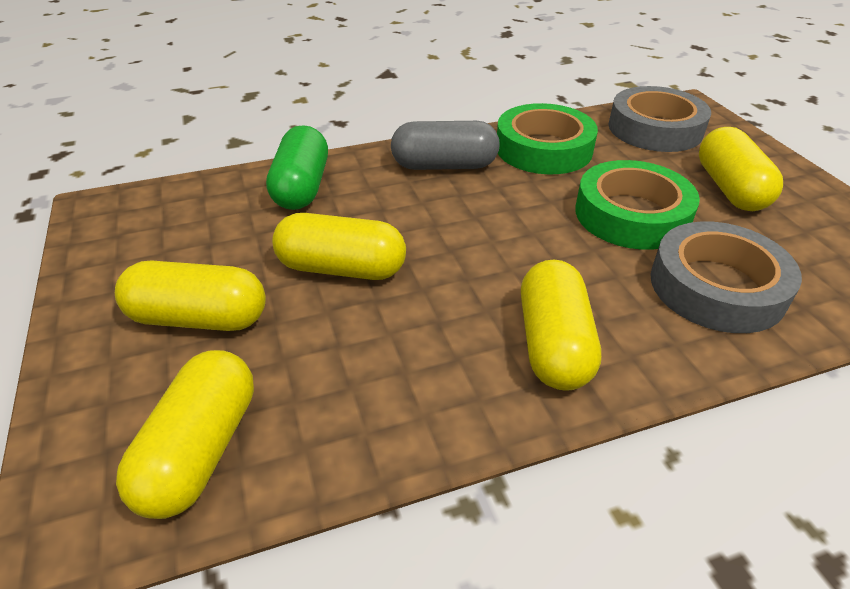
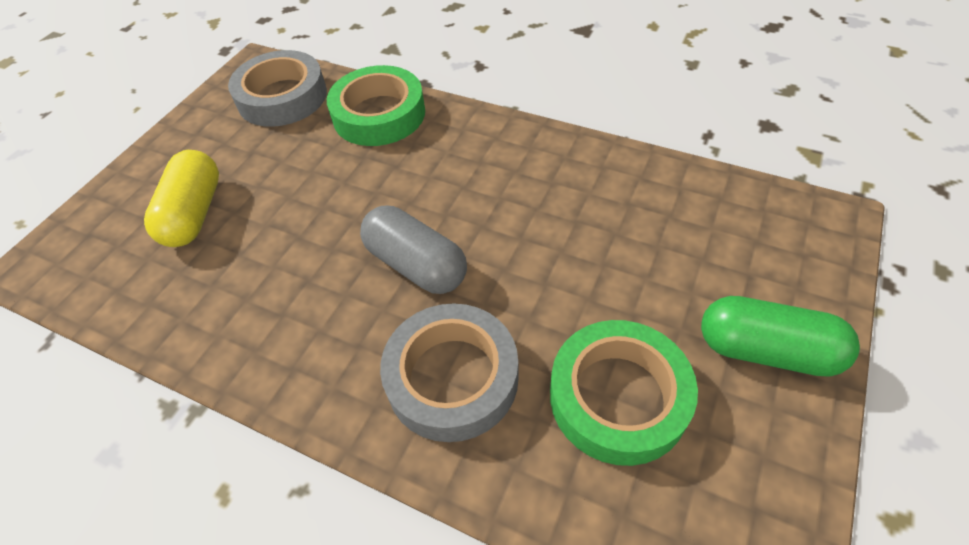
yellow capsule: 5 -> 1

